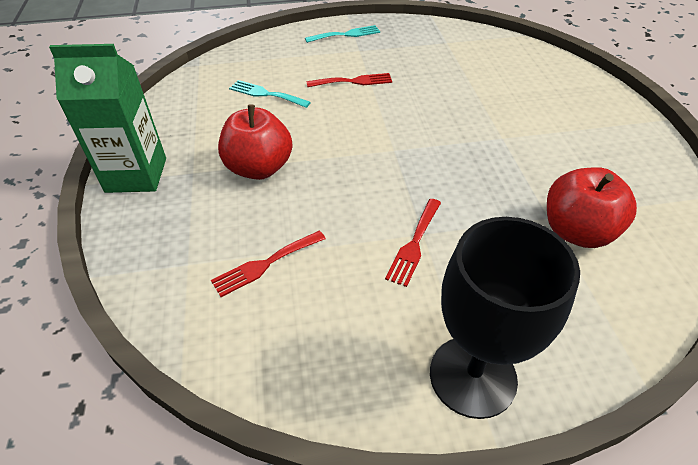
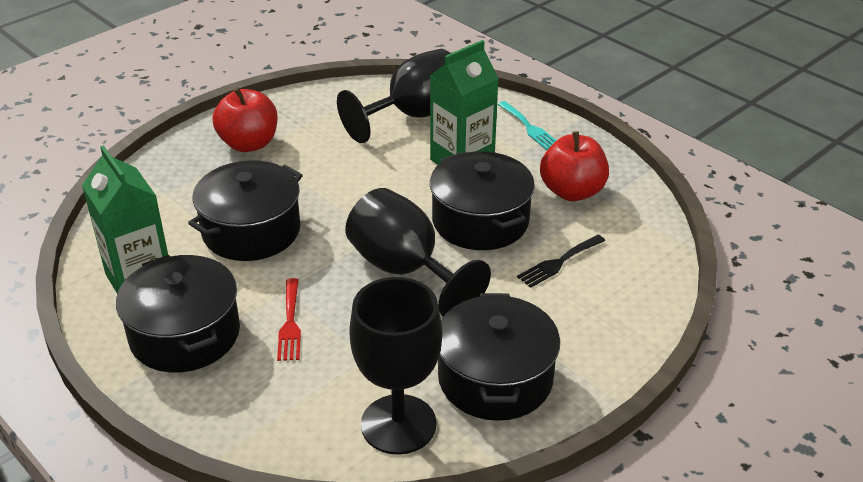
black fork: 0 -> 1
black goblet: 1 -> 3
black pot: 0 -> 4
green carton: 1 -> 2
red fork: 3 -> 1
turquoise fork: 2 -> 1

